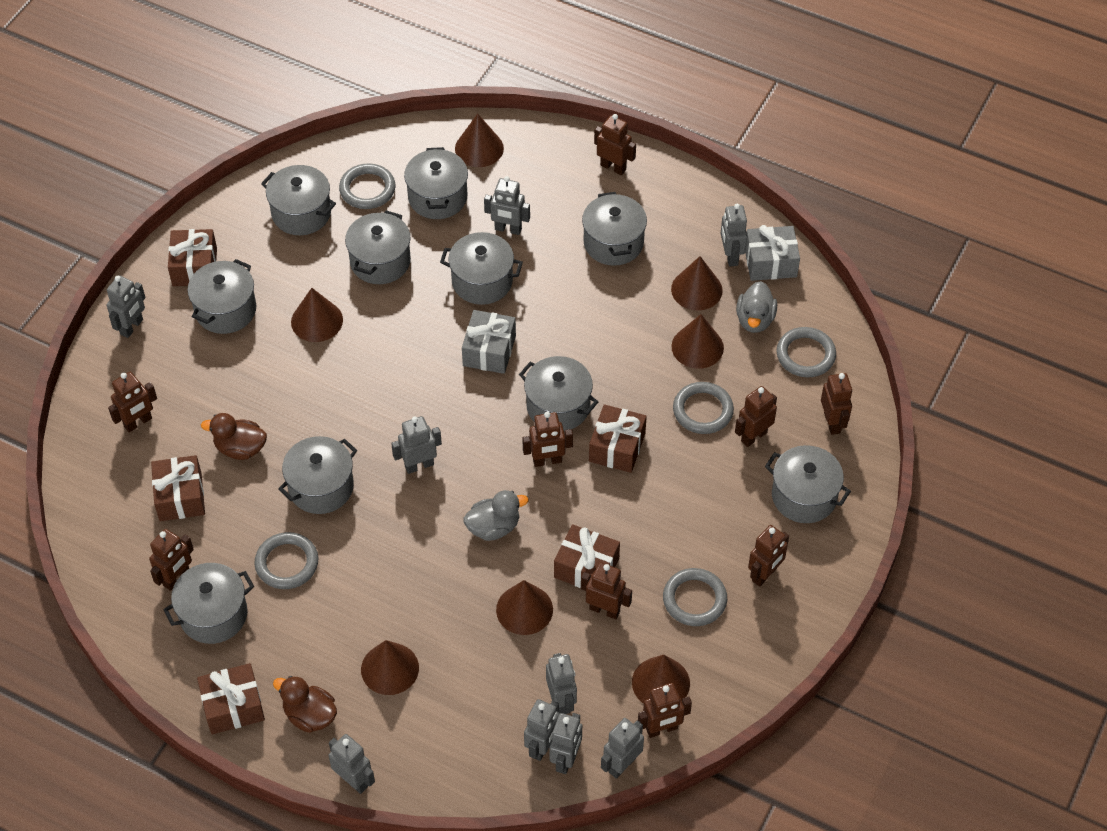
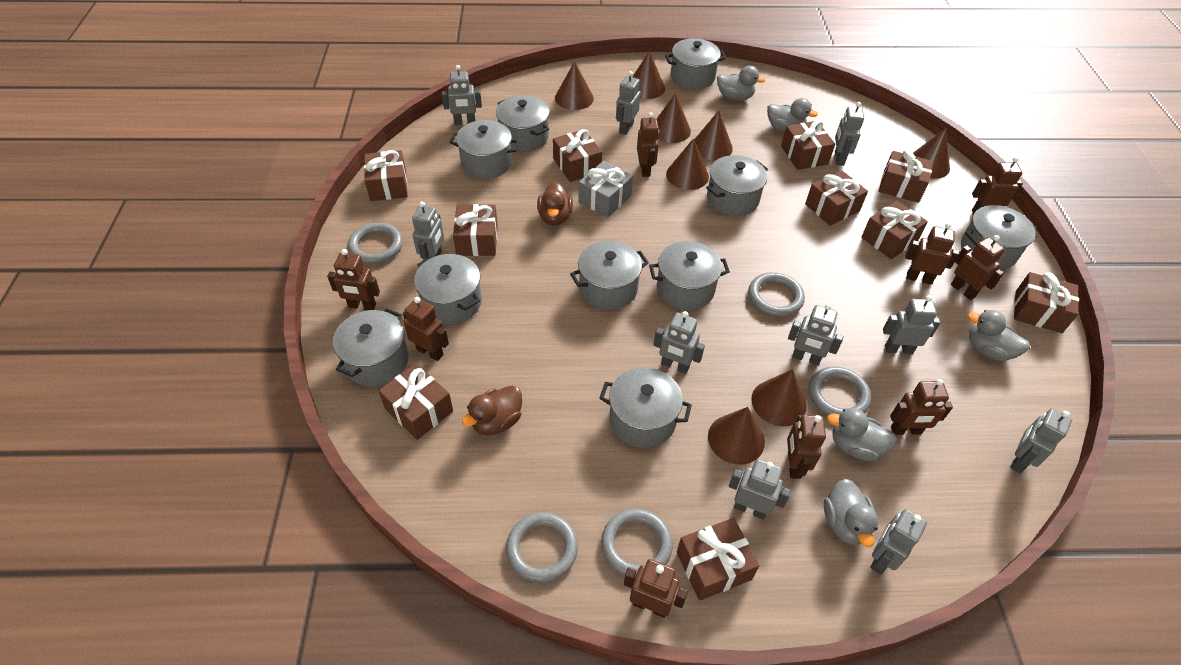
brown cone: 7 -> 8
brown gift: 5 -> 10
grey duck: 2 -> 5
grey gift: 2 -> 1
grey robot: 9 -> 10

